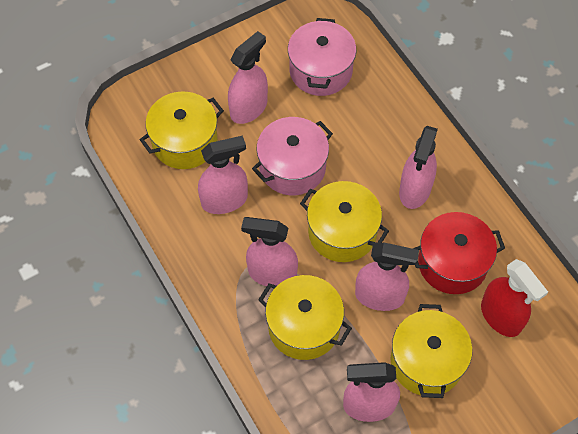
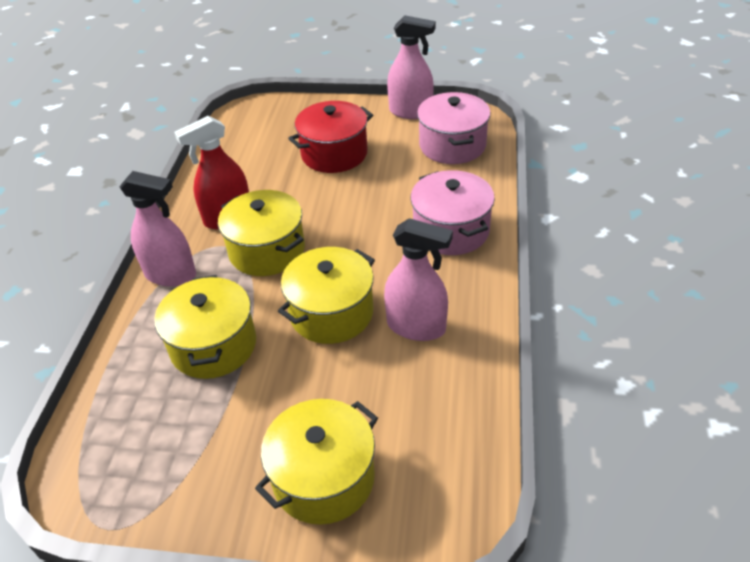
pink spray bottle: 6 -> 3

